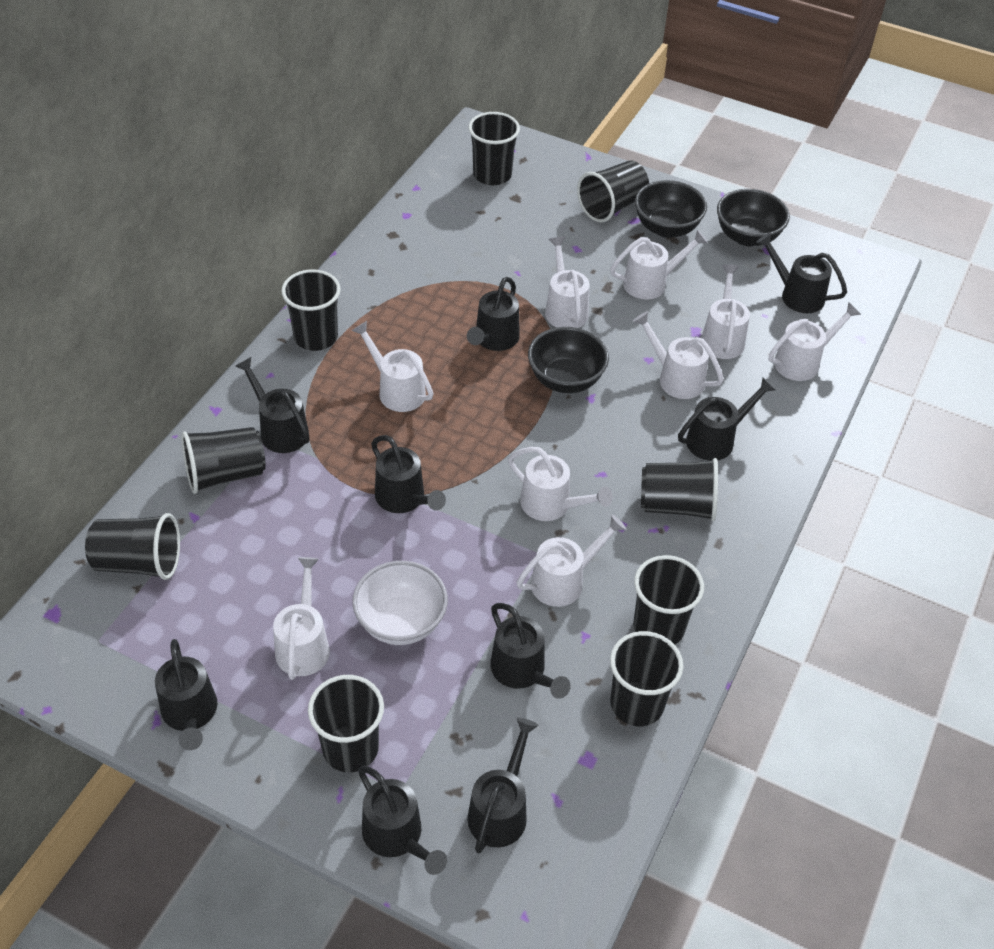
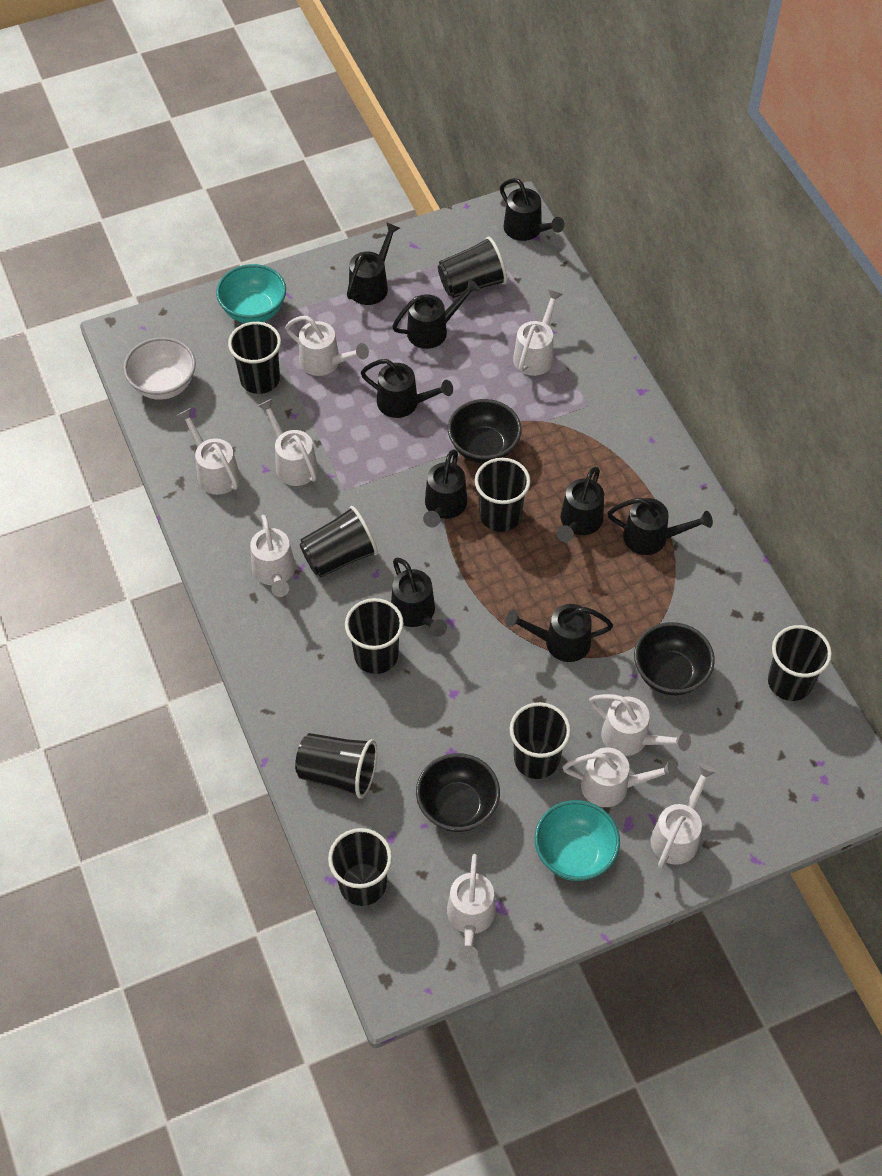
turquoise bowl: 0 -> 2

